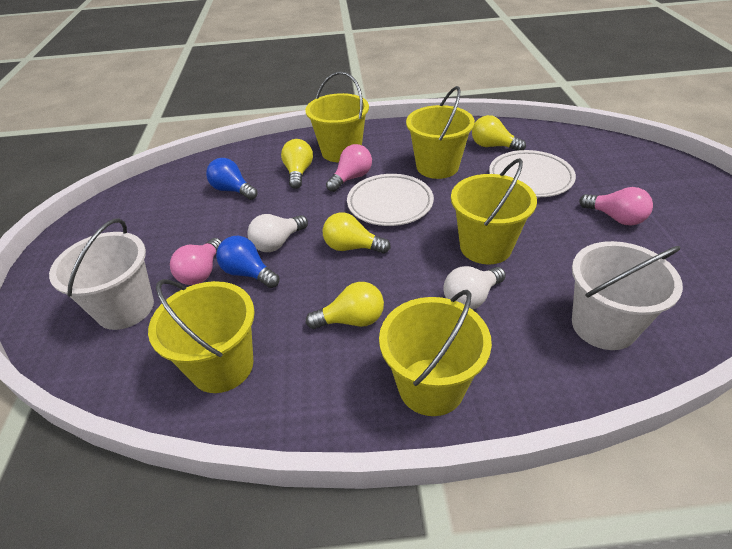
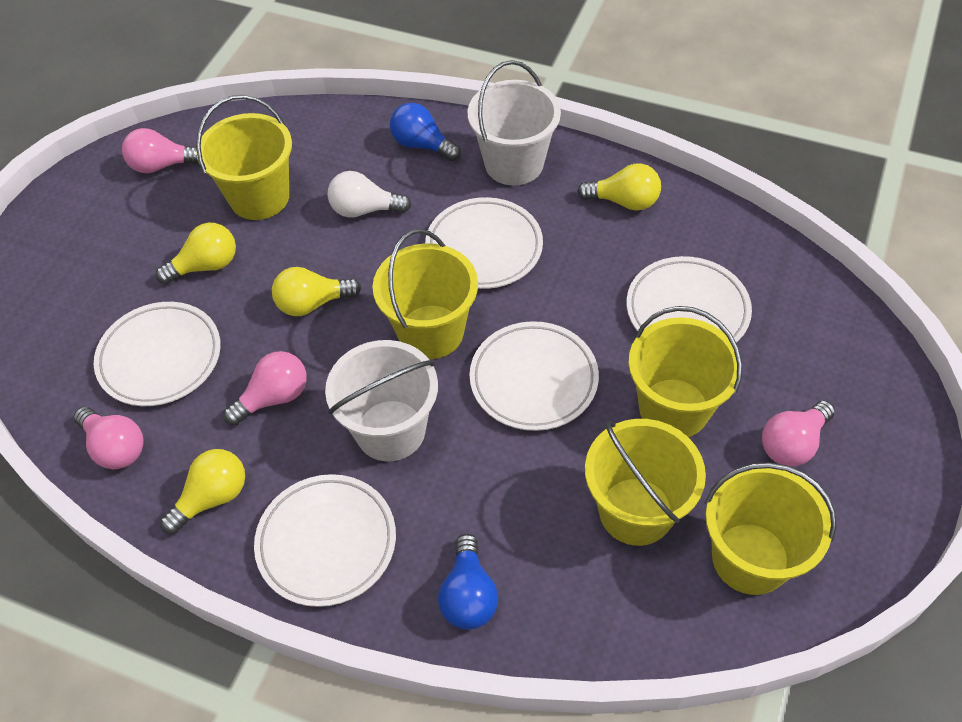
pink light bulb: 3 -> 4
white light bulb: 2 -> 1
white plate: 2 -> 5

